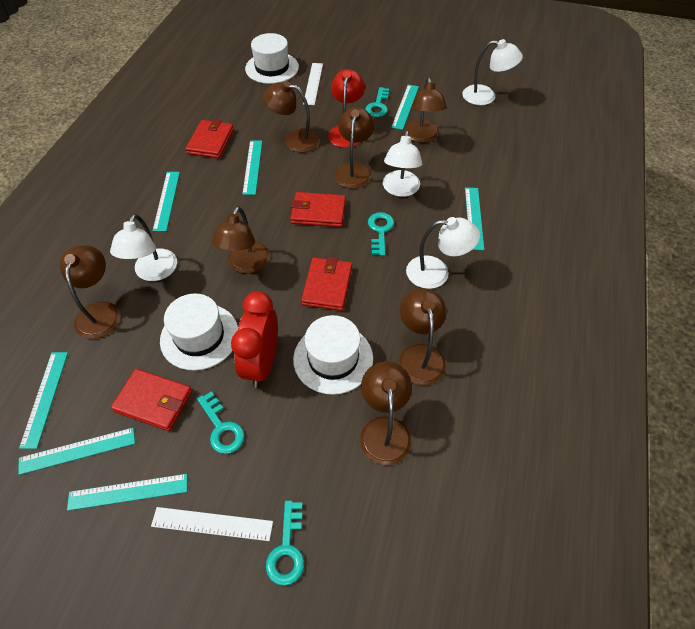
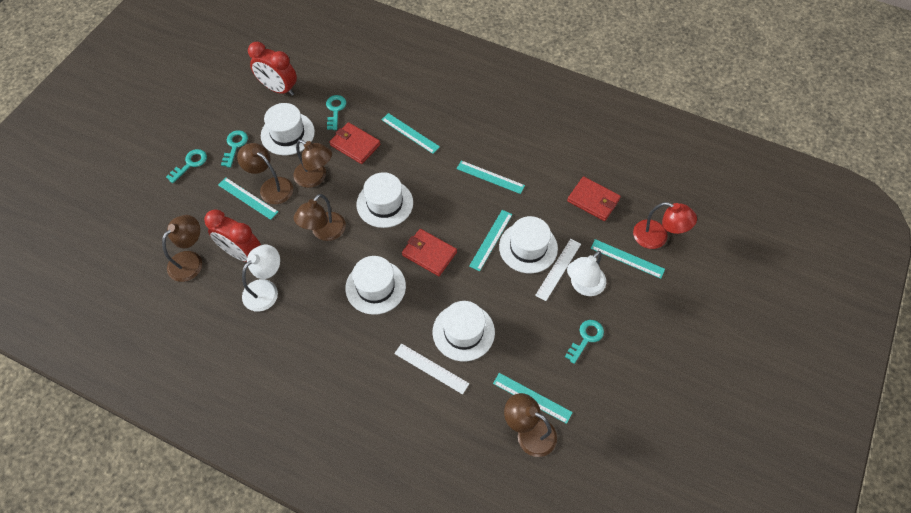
brown lamp: 7 -> 5
red clock: 1 -> 2
red wallet: 4 -> 3
turquoise ruler: 7 -> 6
white hat: 3 -> 5
white lamp: 4 -> 2

